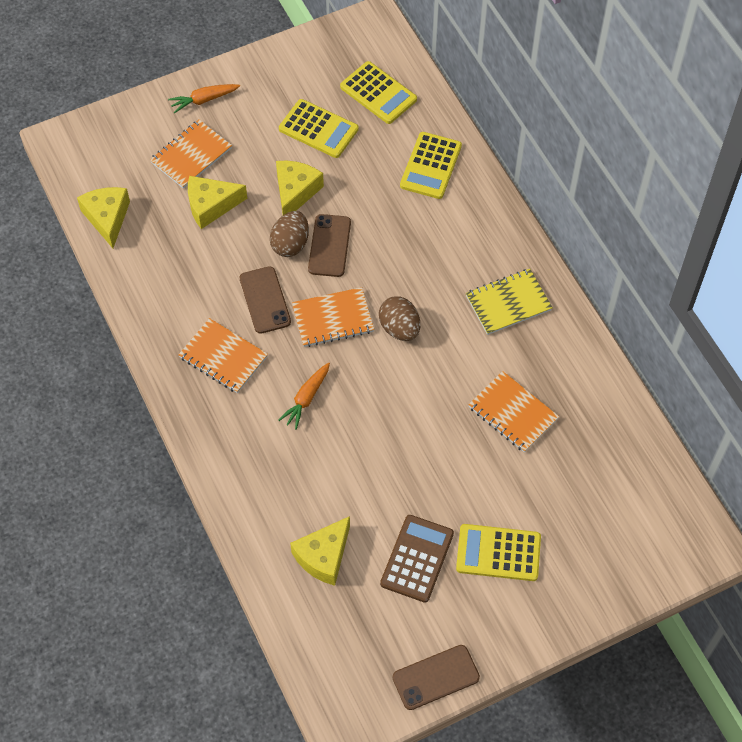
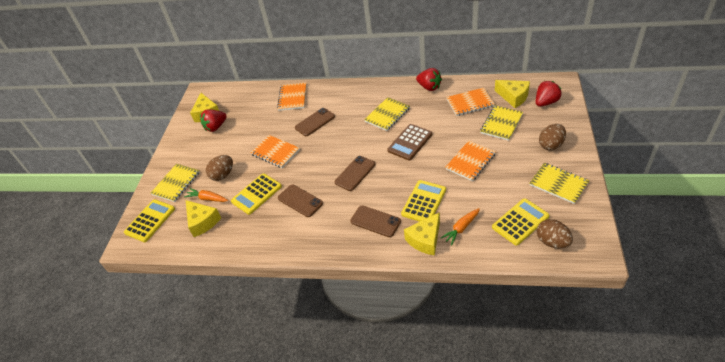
brown egg: 2 -> 3
brown phone: 3 -> 4
red strawberry: 0 -> 3
yellow notebook: 1 -> 4

